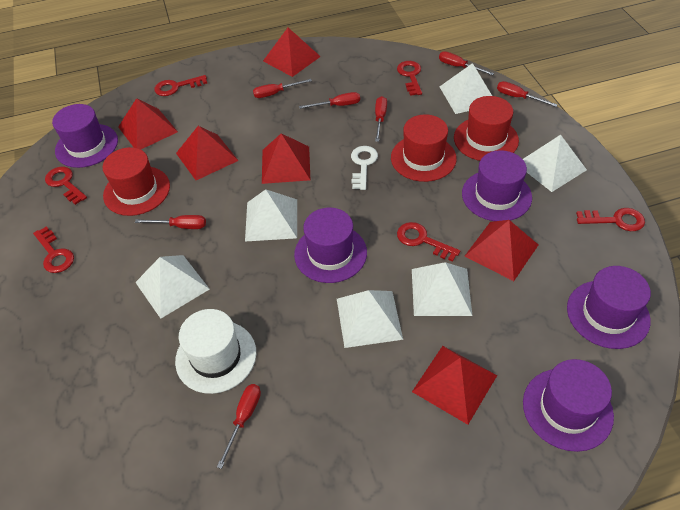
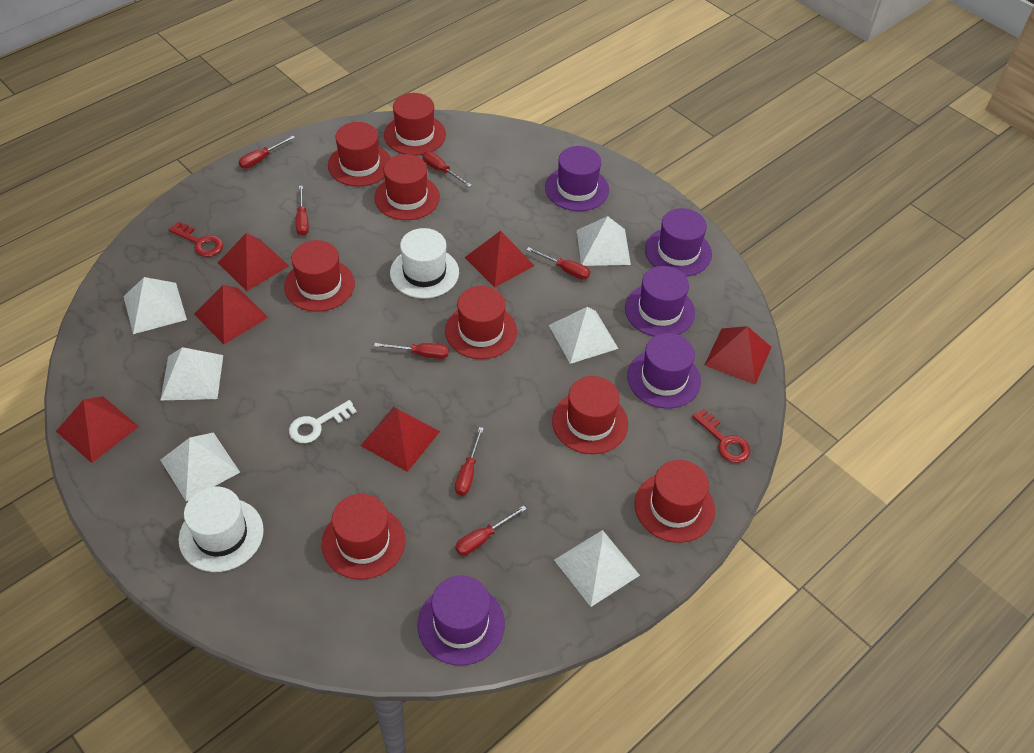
red hat: 3 -> 8
red key: 6 -> 2
white hat: 1 -> 2

